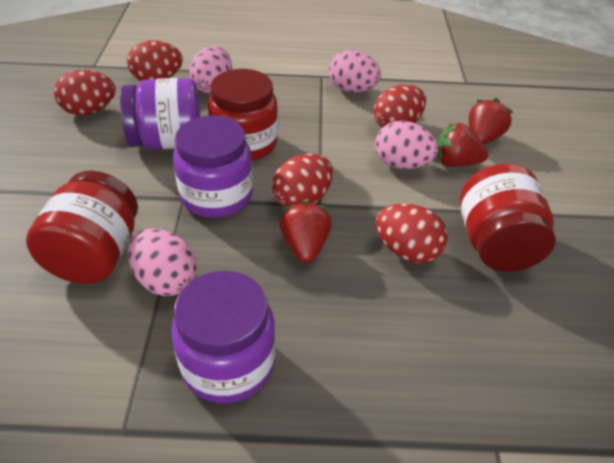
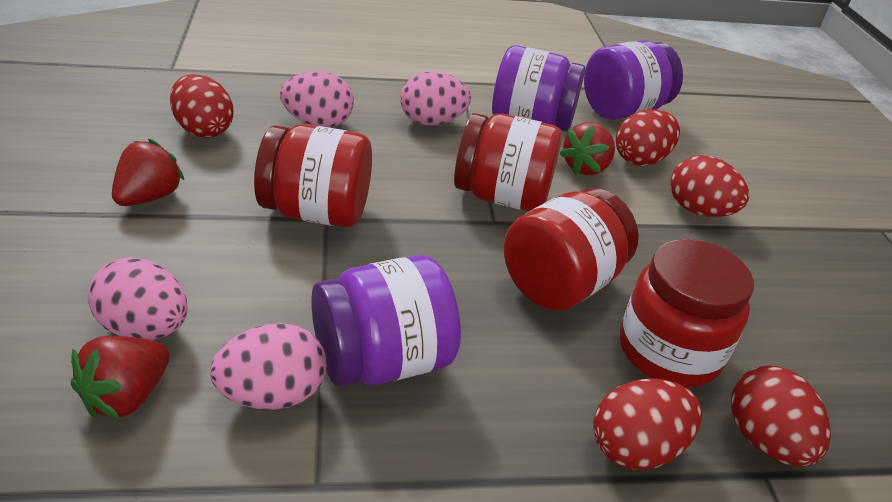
red jar: 3 -> 4

